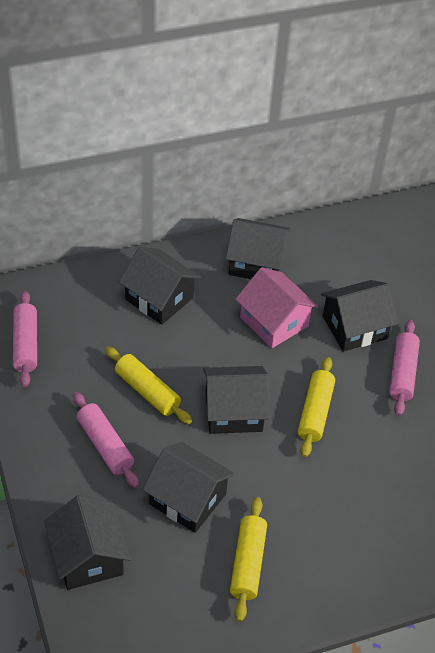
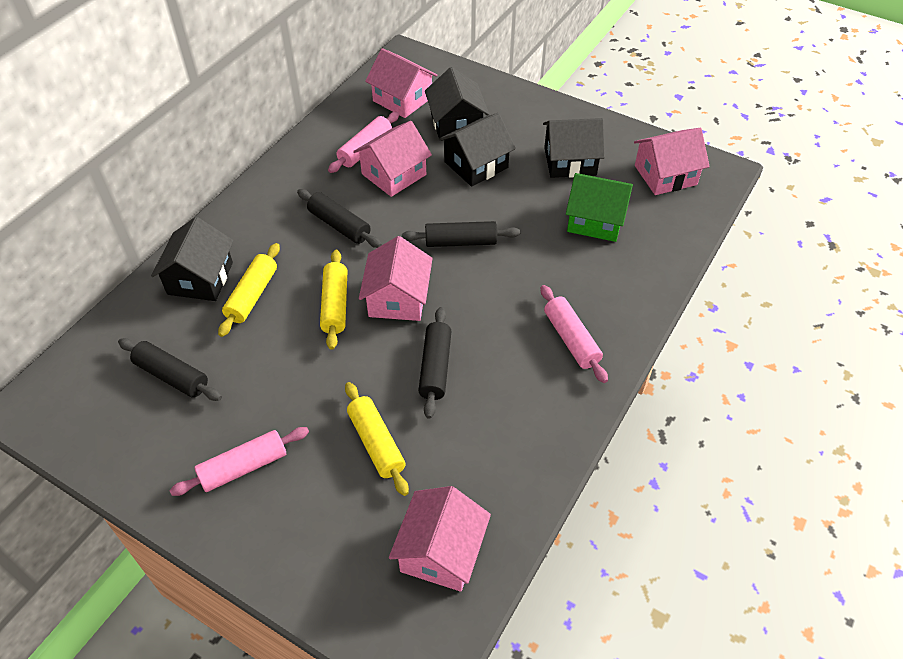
black house: 6 -> 4
black rolling pin: 0 -> 4
green house: 0 -> 1
pink house: 1 -> 5

